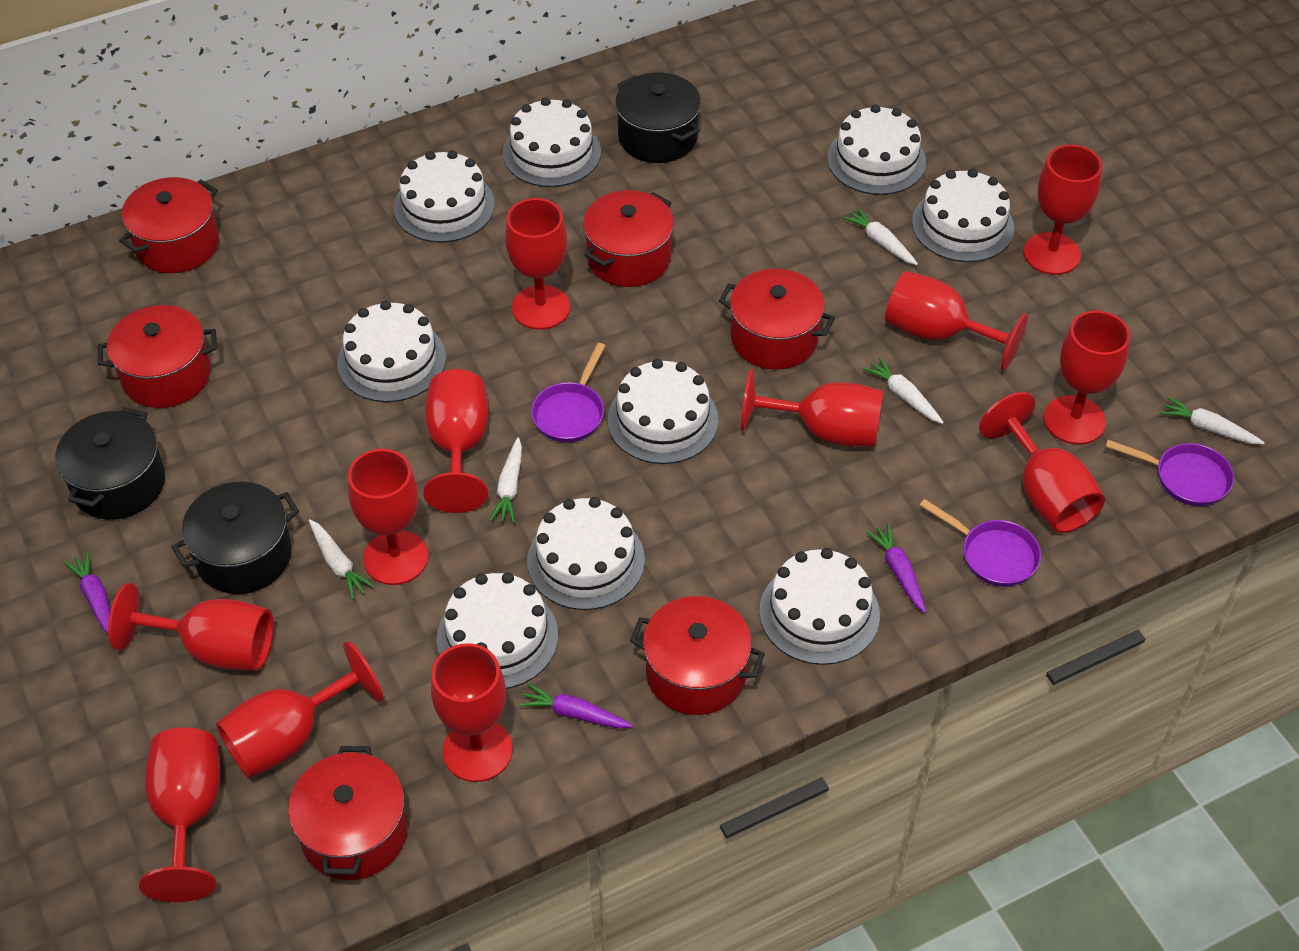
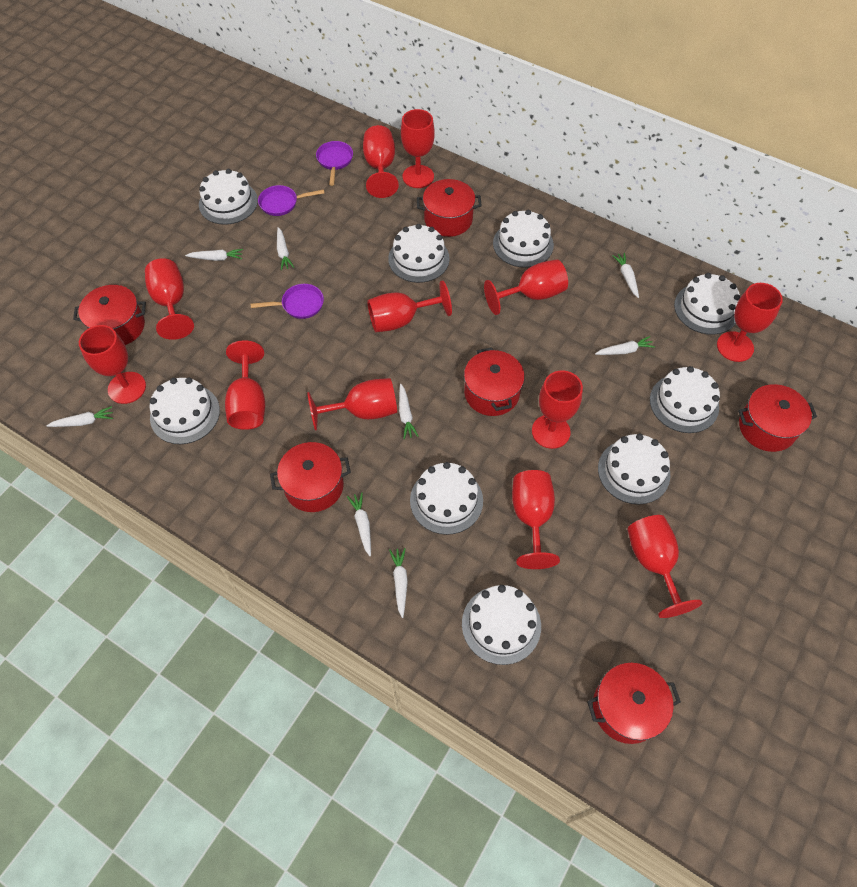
black pot: 3 -> 0
purple carrot: 3 -> 0
white carrot: 5 -> 8

